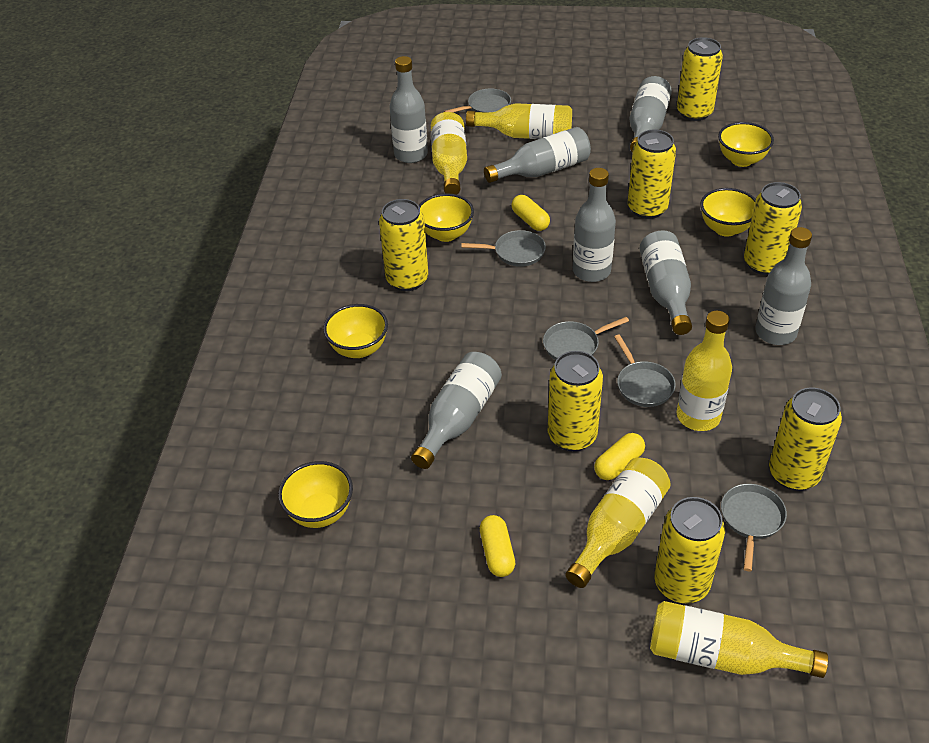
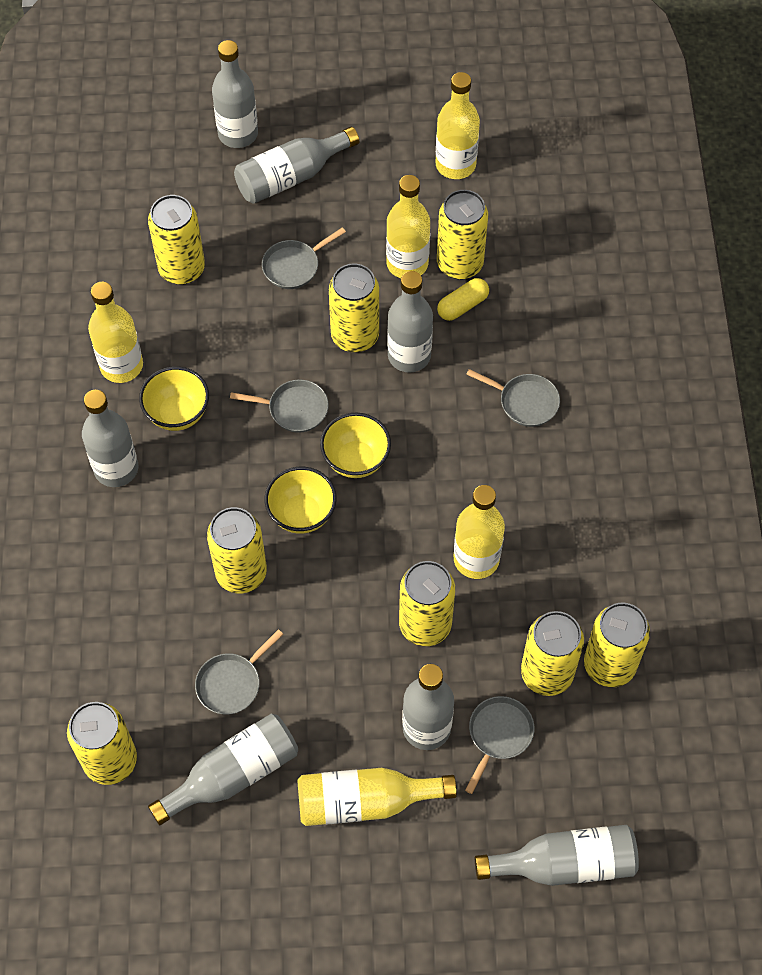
yellow bowl: 5 -> 3
yellow can: 7 -> 8
yellow capsule: 3 -> 1

